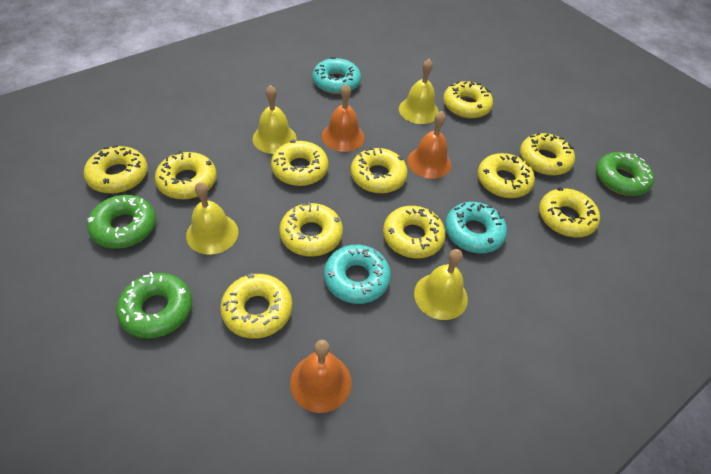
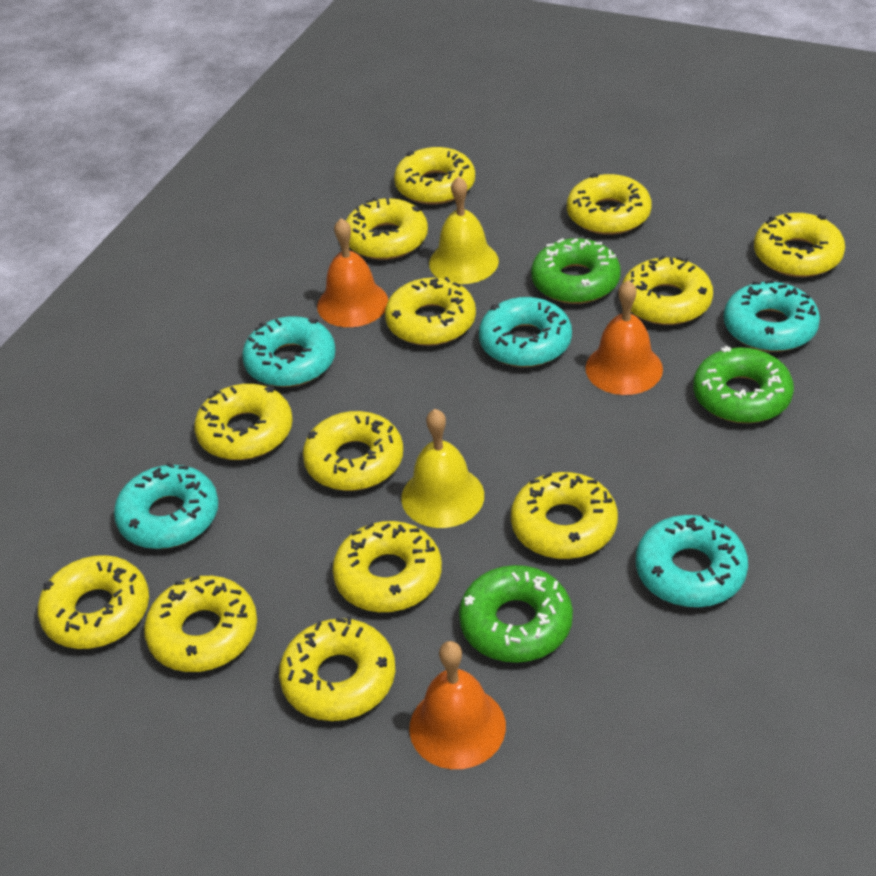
turquoise donut: 3 -> 5
yellow bell: 4 -> 2
yellow donut: 11 -> 13

